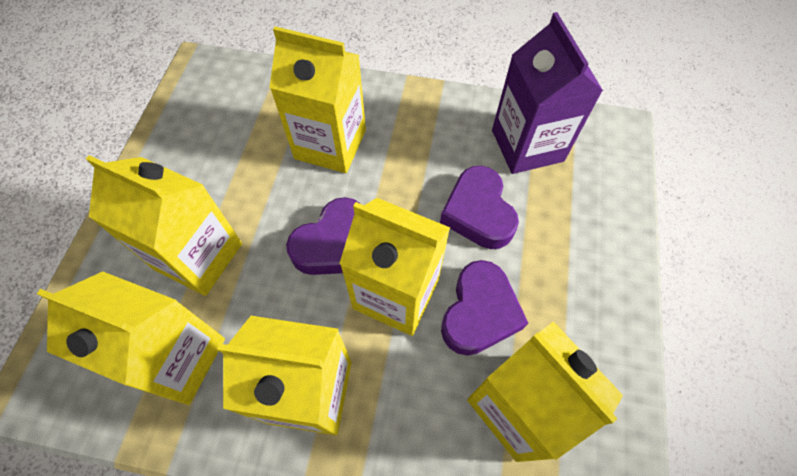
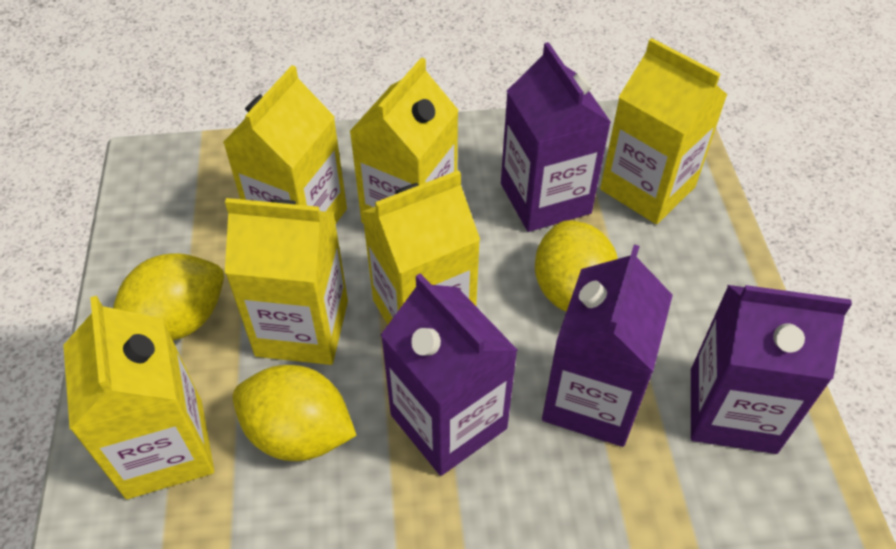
purple carton: 1 -> 4
purple heart: 3 -> 0
yellow lemon: 0 -> 3

